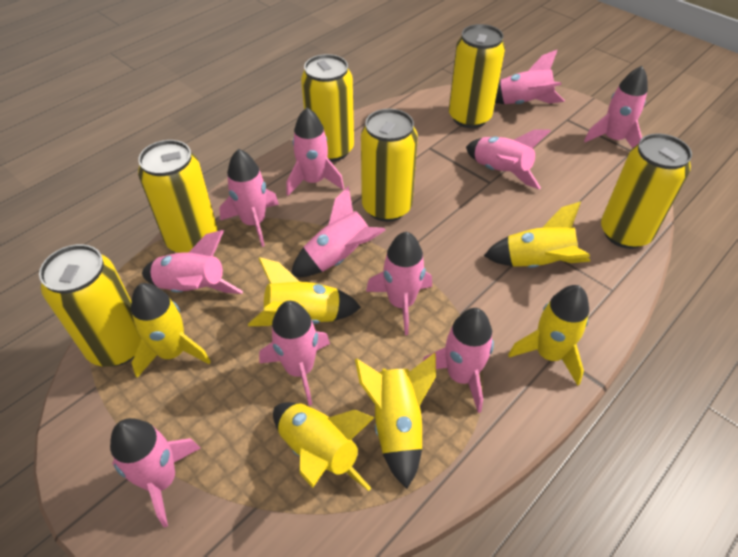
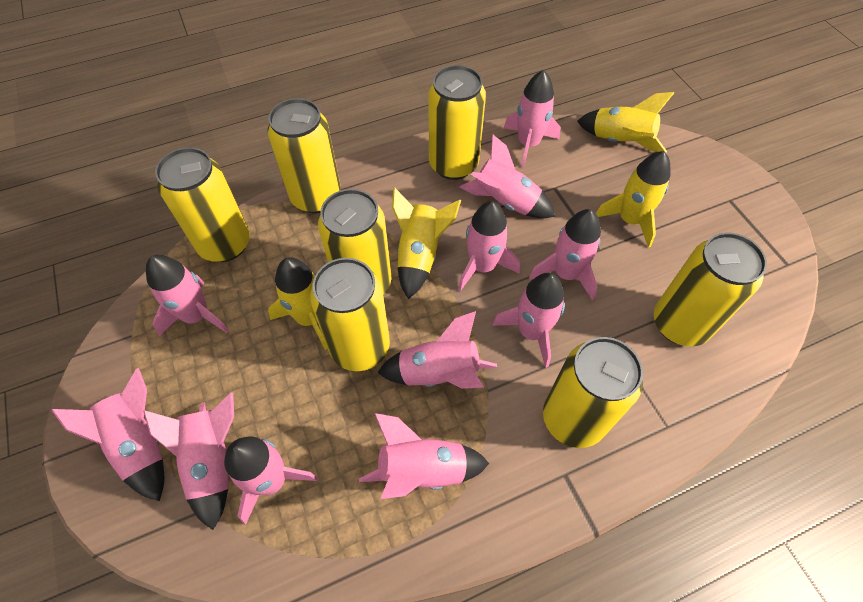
yellow can: 6 -> 7
yellow rocket: 6 -> 4

